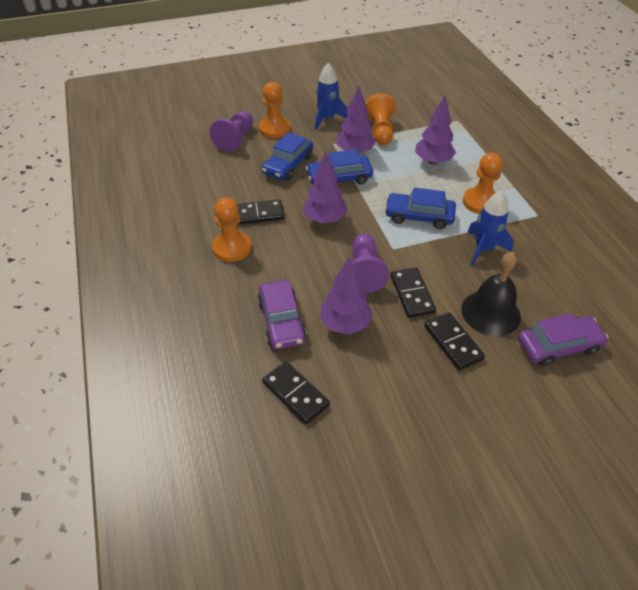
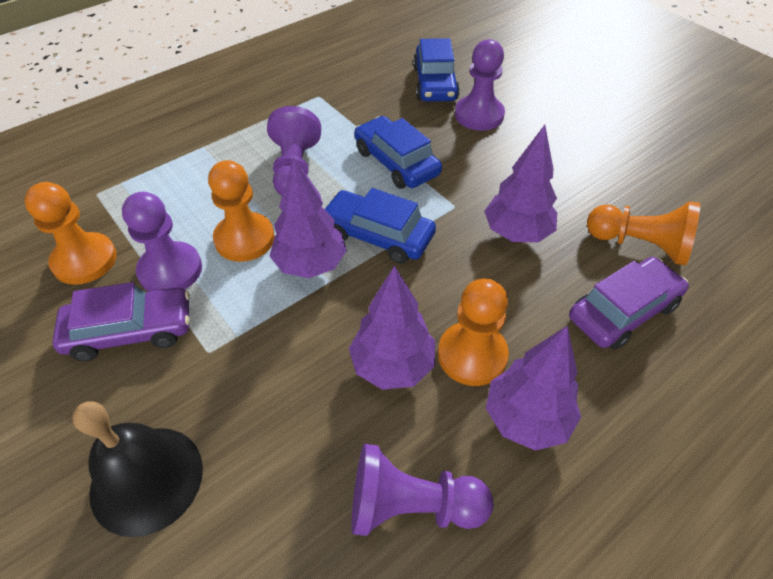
black domino: 4 -> 0
blue rocket: 2 -> 0
purple pawn: 2 -> 4

